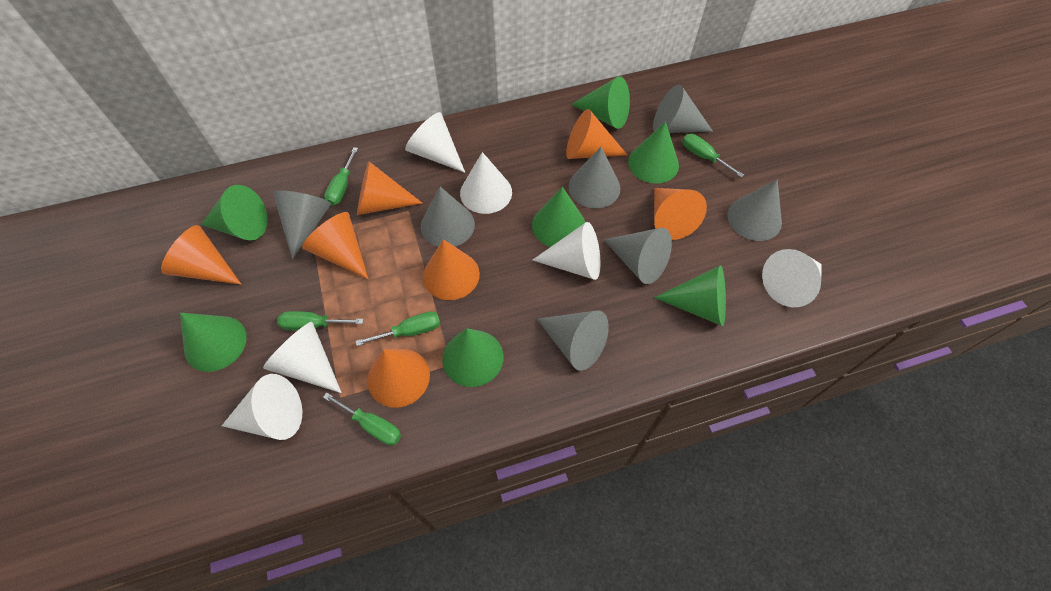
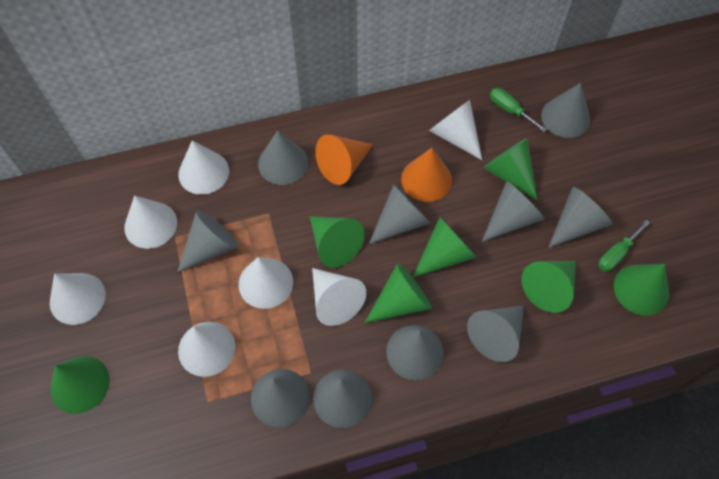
green screwdriver: 5 -> 2
grey cone: 7 -> 10
orange cone: 7 -> 2
white cone: 6 -> 7

